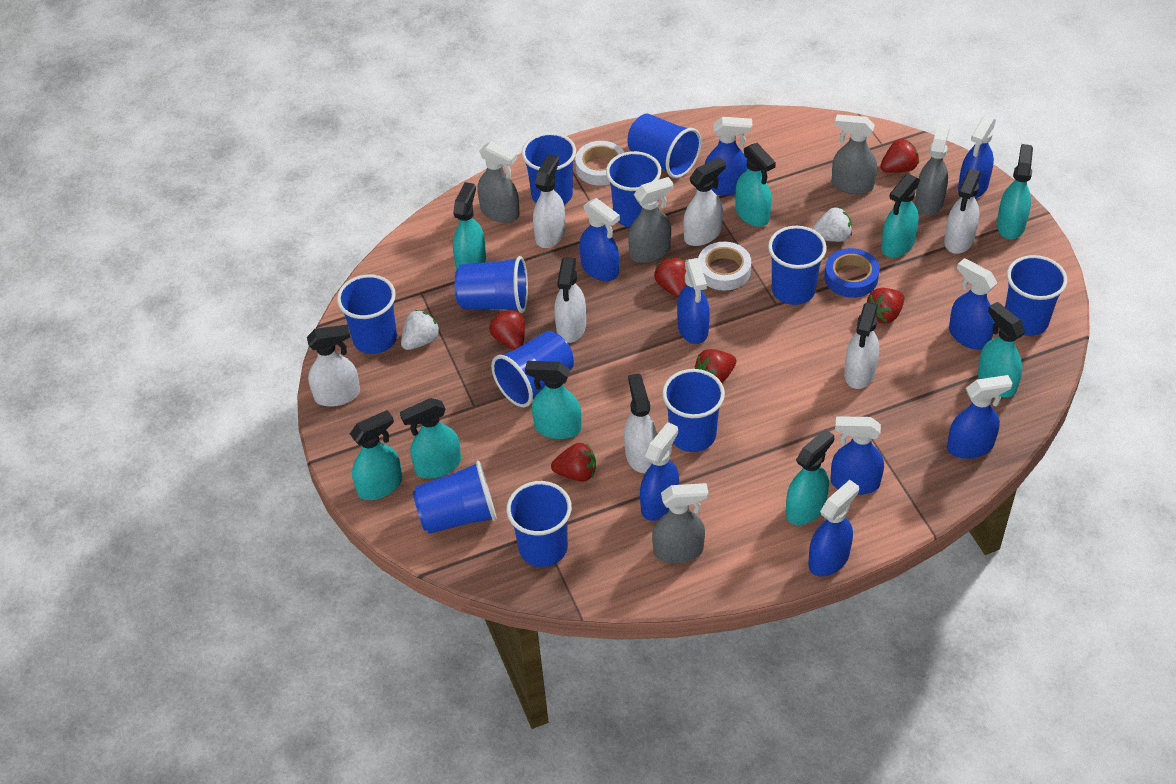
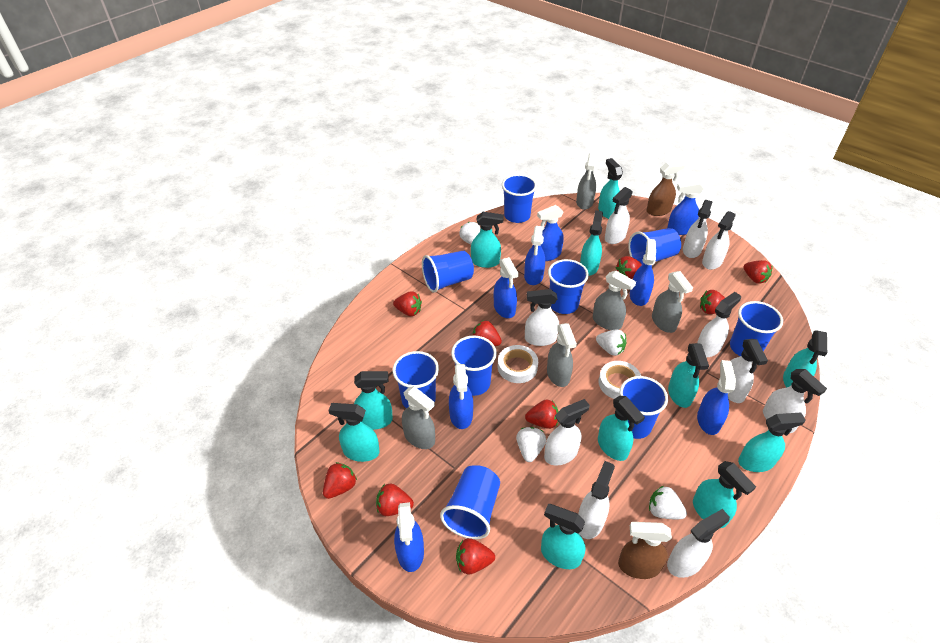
blue cup: 11 -> 9
blue spray bottle: 9 -> 8
blue tape: 1 -> 0
brown spray bottle: 0 -> 2
red strawberry: 6 -> 9
turquoise spray bottle: 9 -> 11
white spray bottle: 7 -> 10
white strawberry: 2 -> 4

